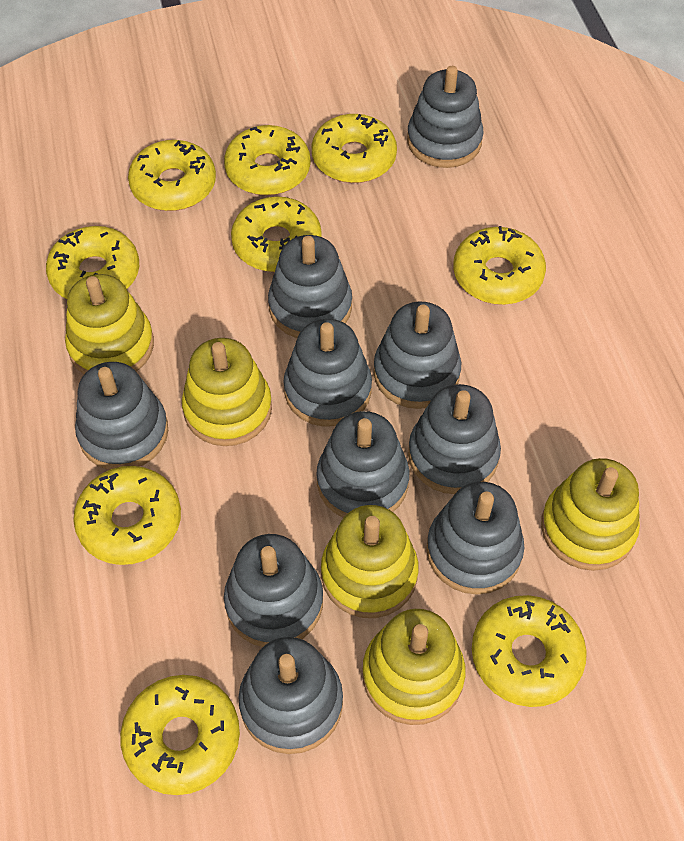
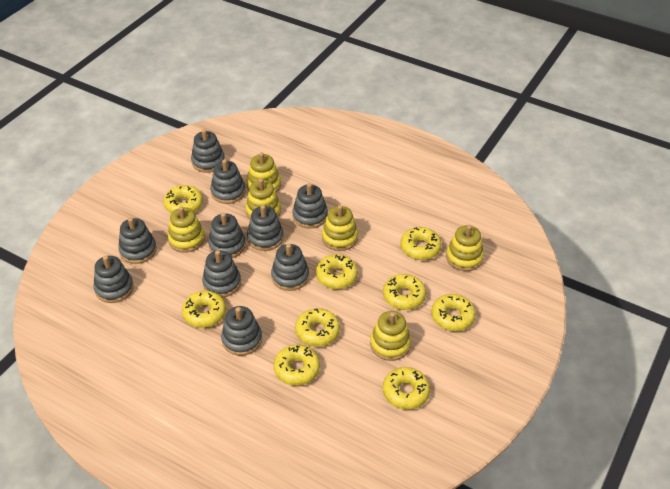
yellow stacking toy: 5 -> 6

